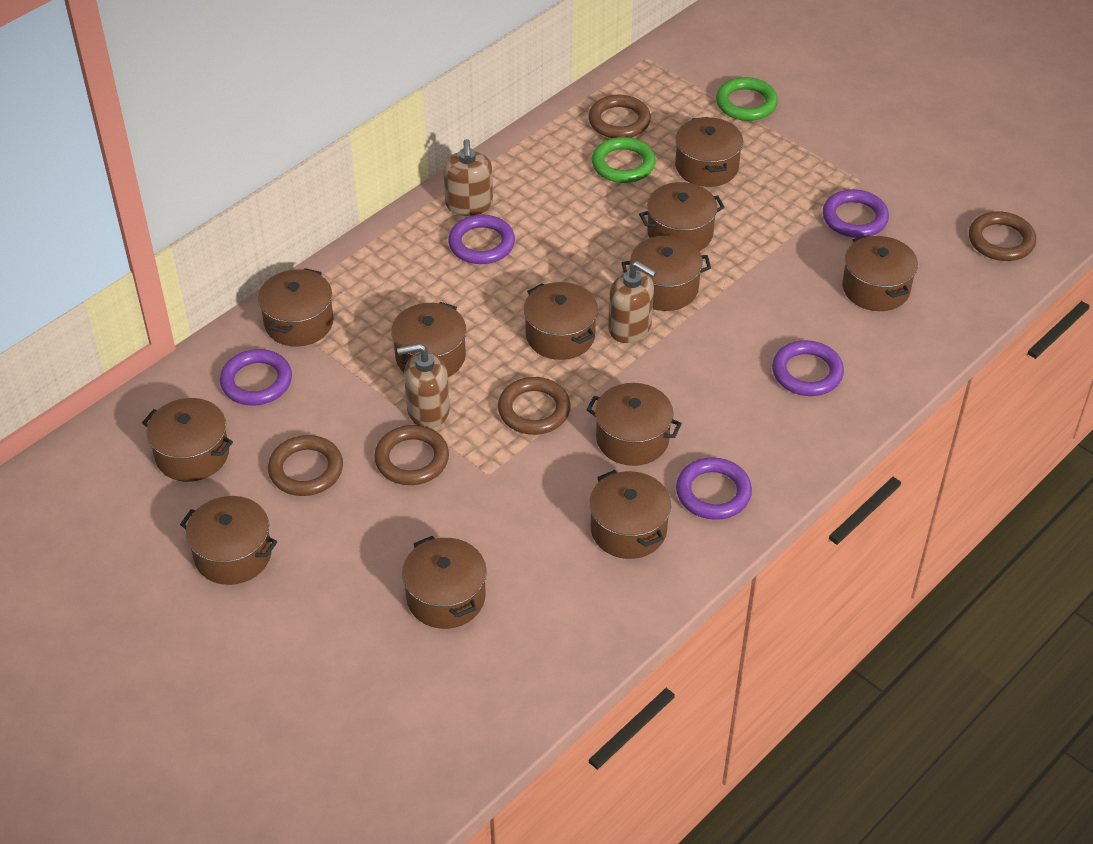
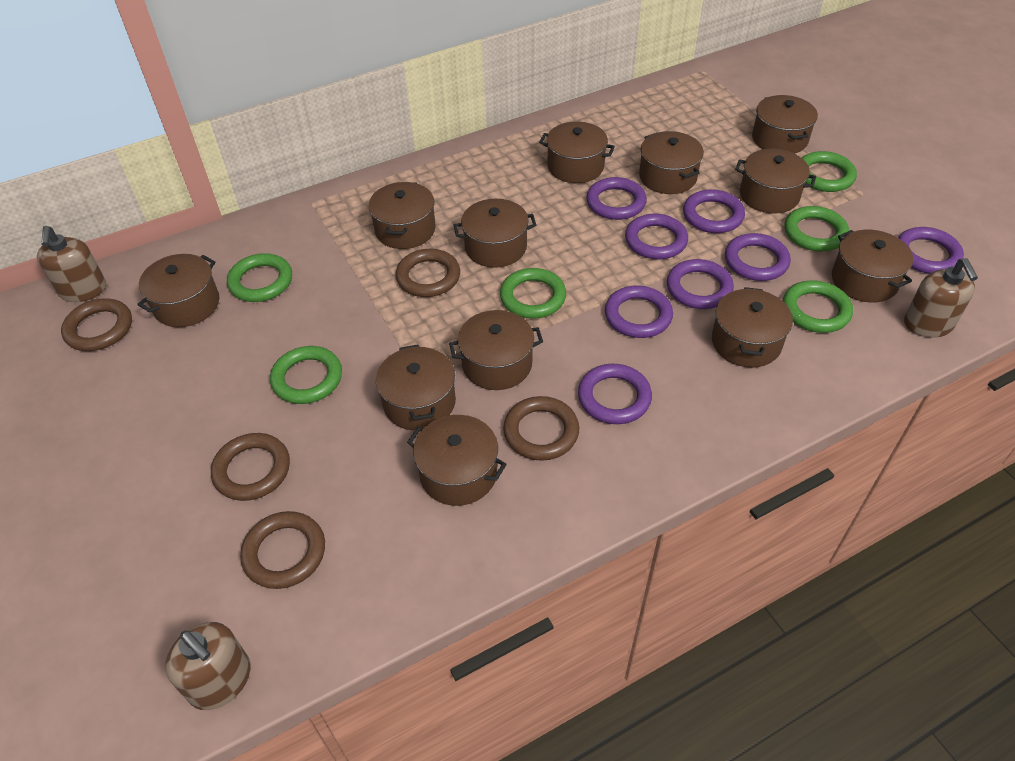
green ring: 2 -> 6
purple ring: 5 -> 8

